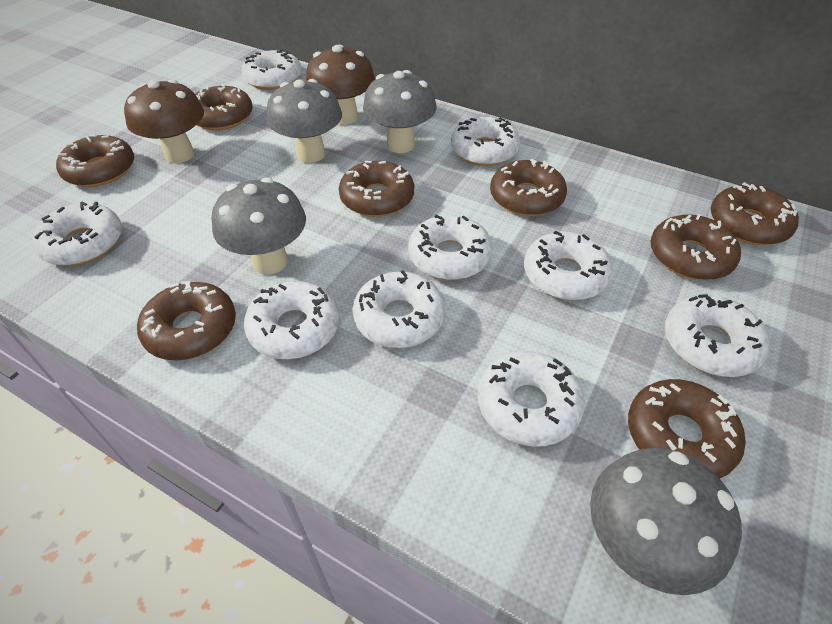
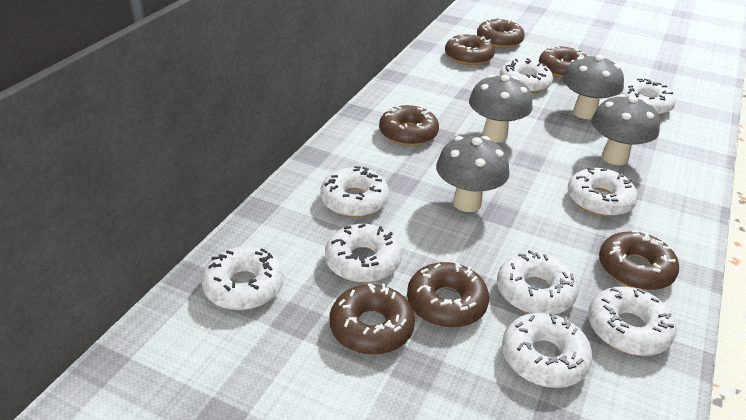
brown donut: 8 -> 7
brown mushroom: 2 -> 0

